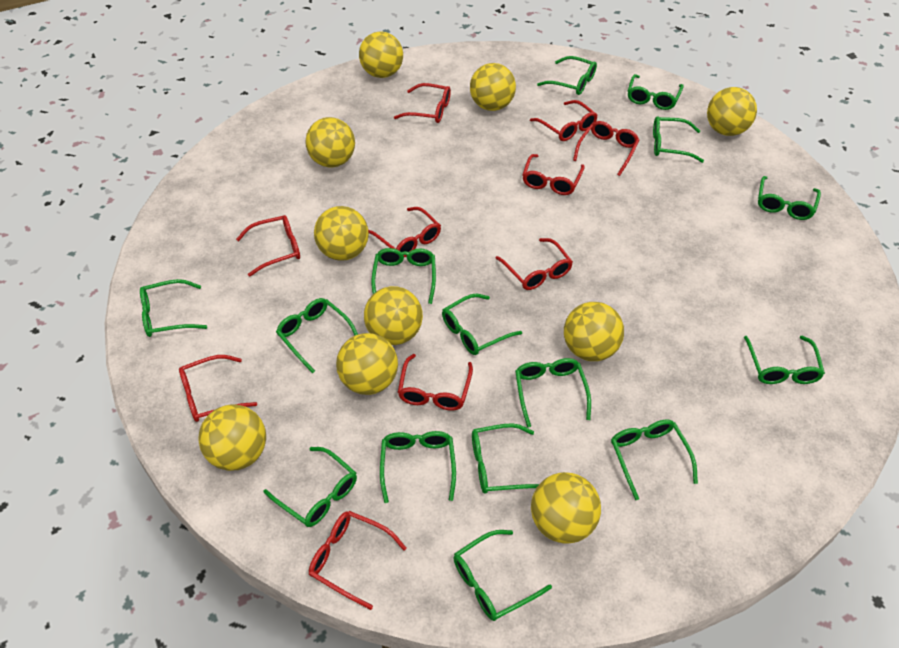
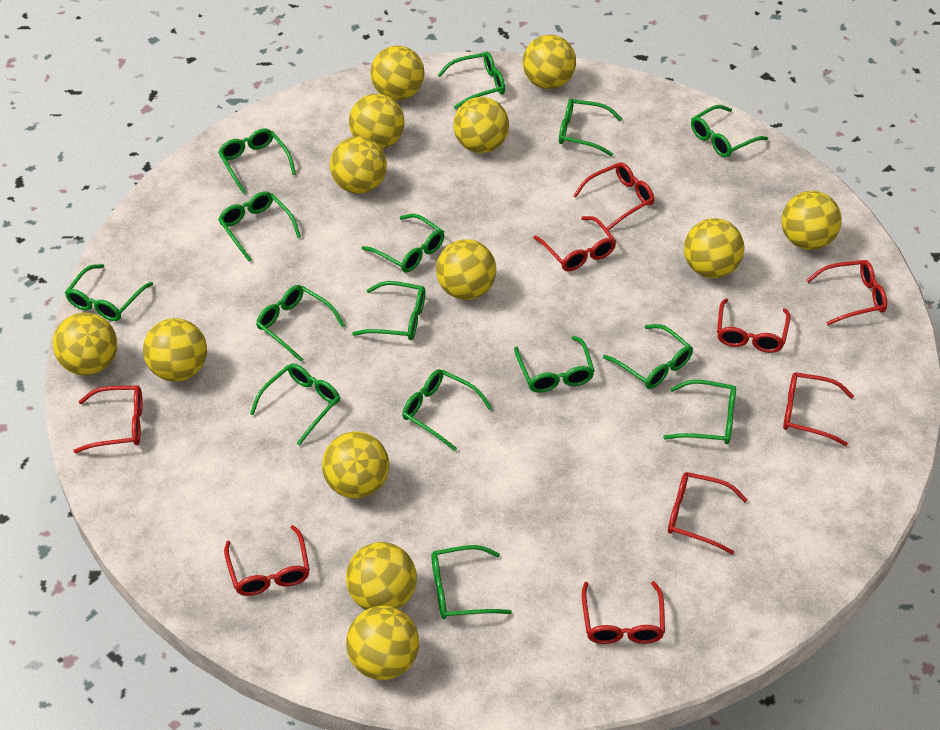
red glasses: 10 -> 9
yellow ball: 10 -> 13

